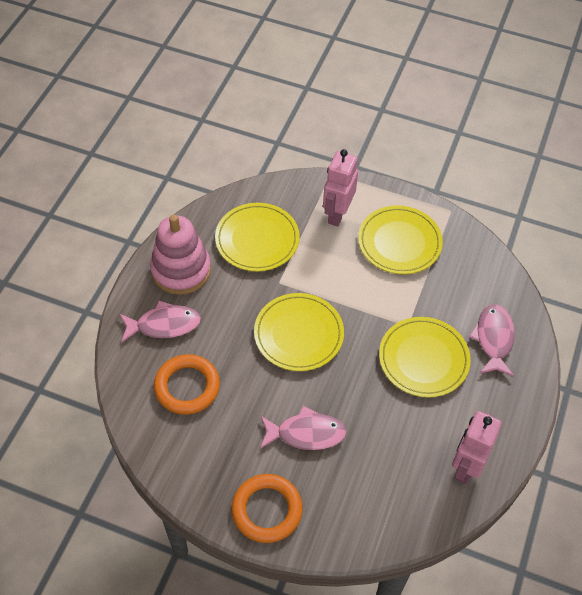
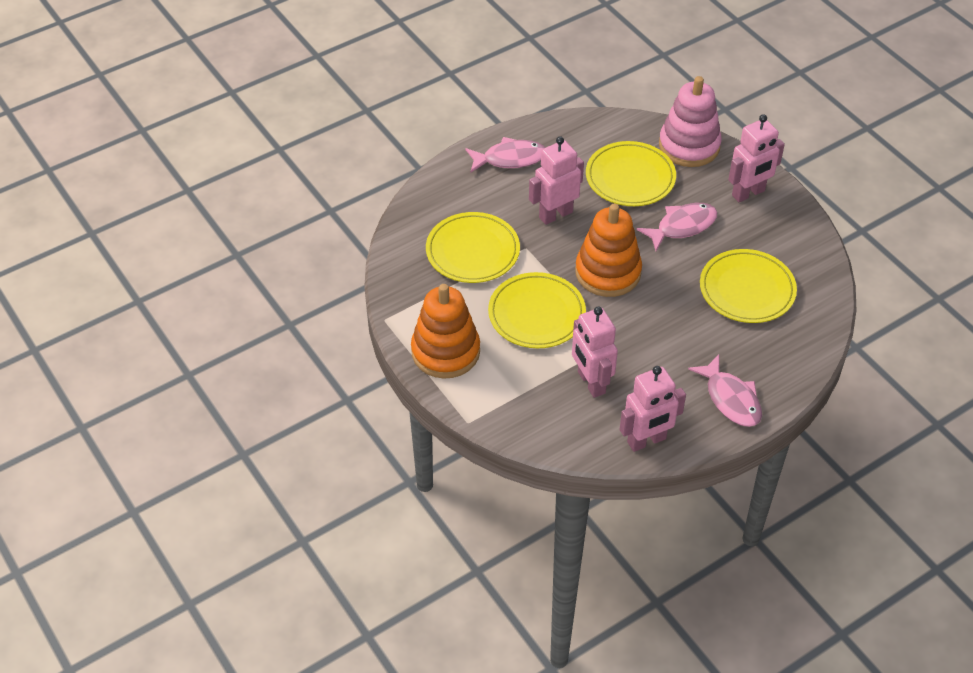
orange ring: 2 -> 0
orange stacking toy: 0 -> 2
pink robot: 2 -> 4

